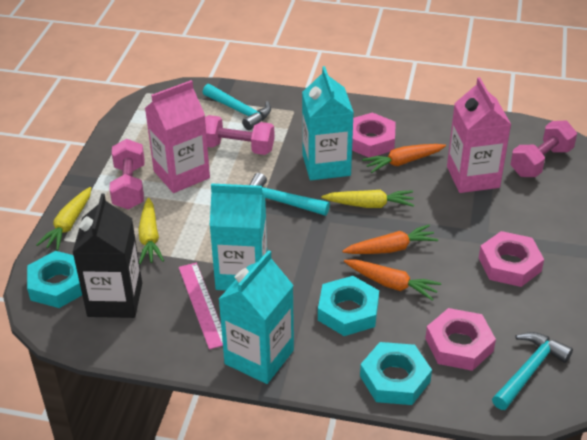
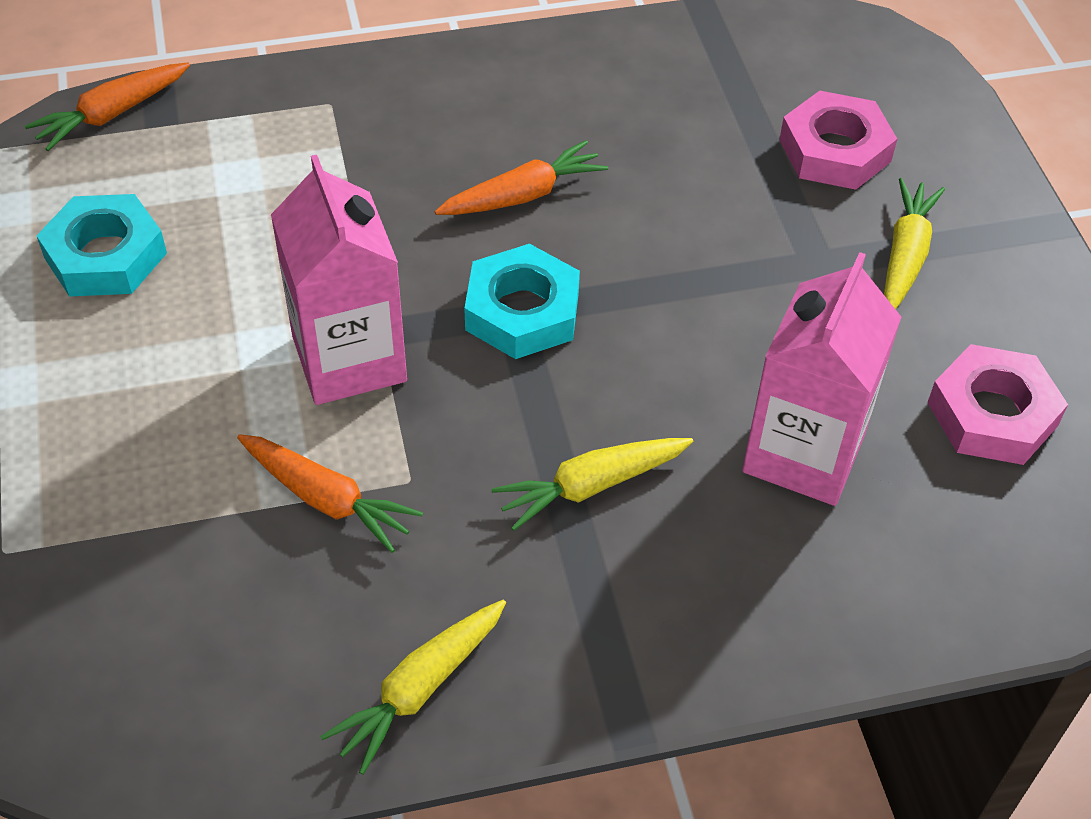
black carton: 1 -> 0
pink dumbbell: 3 -> 0
pink nut: 3 -> 2
pink ruler: 1 -> 0
turquoise carton: 3 -> 0
turquoise hammer: 3 -> 0
turquoise nut: 3 -> 2

